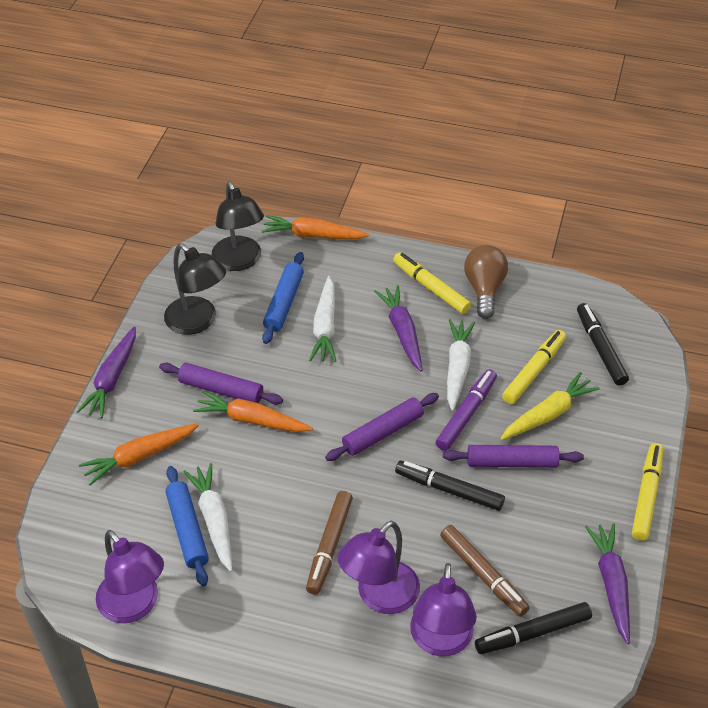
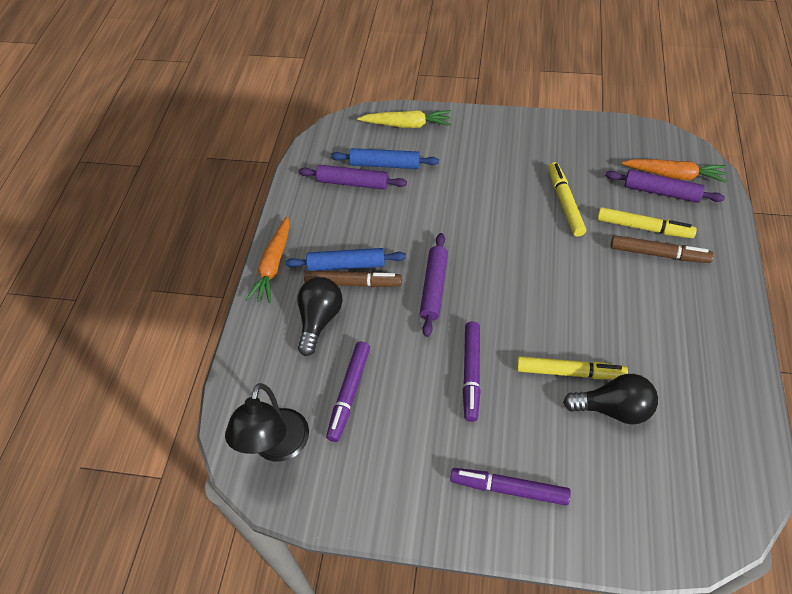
black lamp: 2 -> 1
black light bulb: 0 -> 2
black marker: 3 -> 0
brown light bulb: 1 -> 0
orange carrot: 3 -> 2
purple carrot: 3 -> 0
purple lamp: 3 -> 0
purple marker: 1 -> 3
white carrot: 3 -> 0

